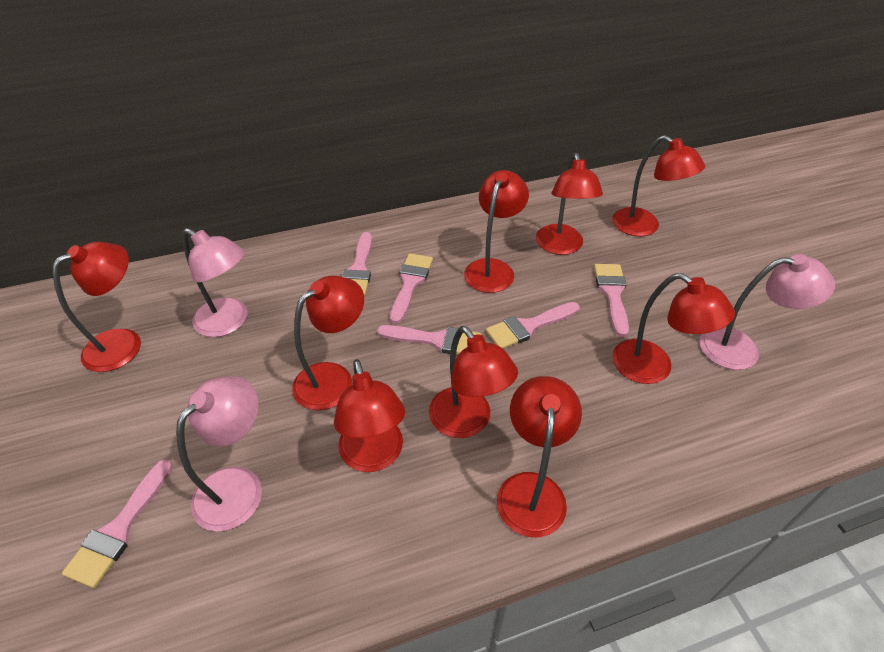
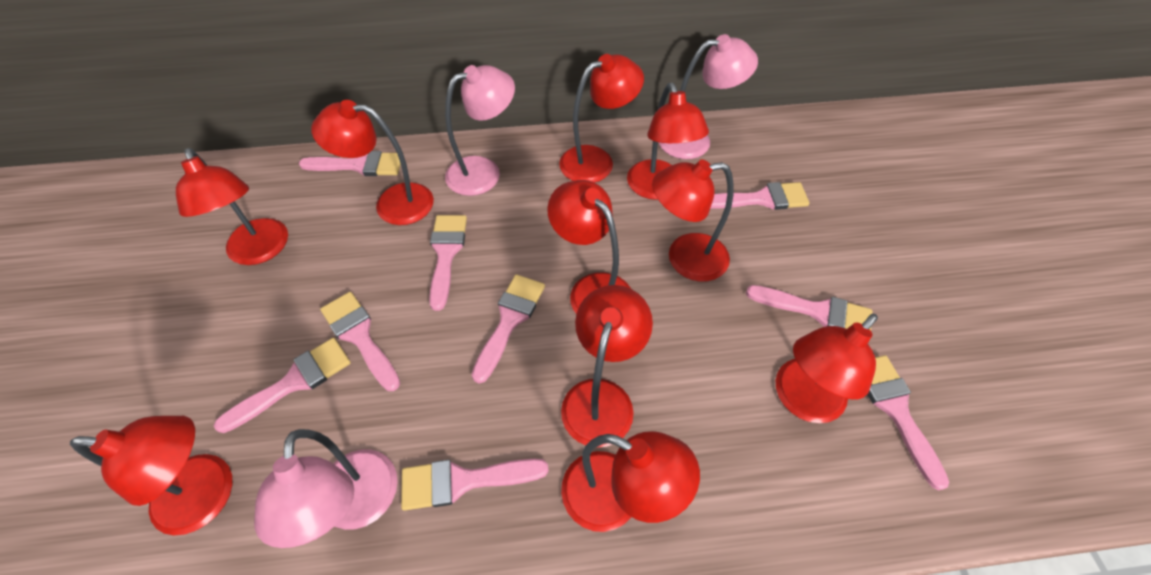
pink brush: 6 -> 9
red lamp: 9 -> 10

